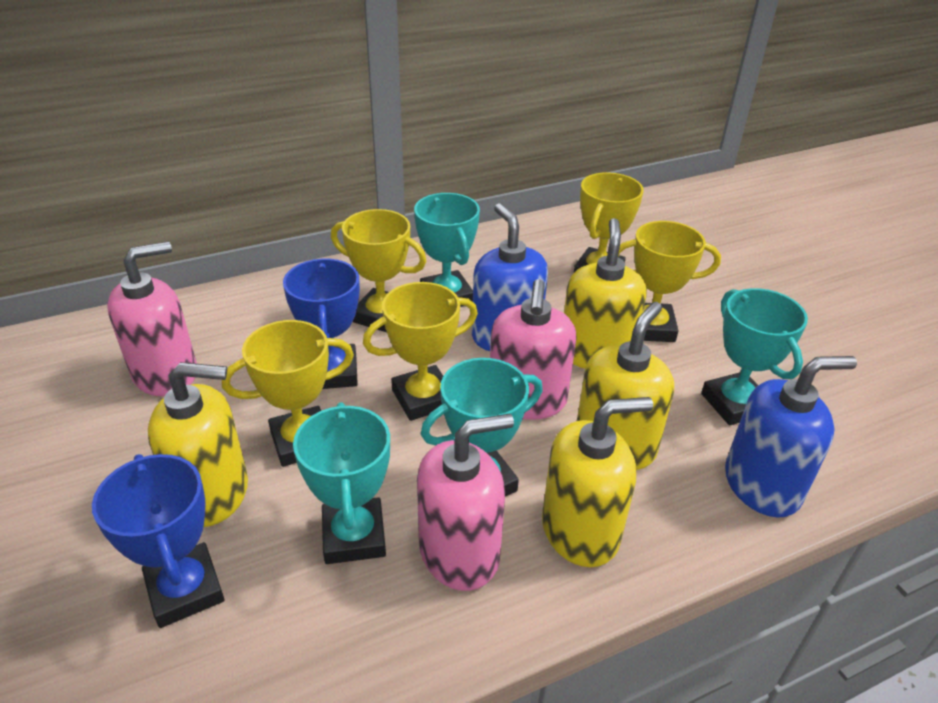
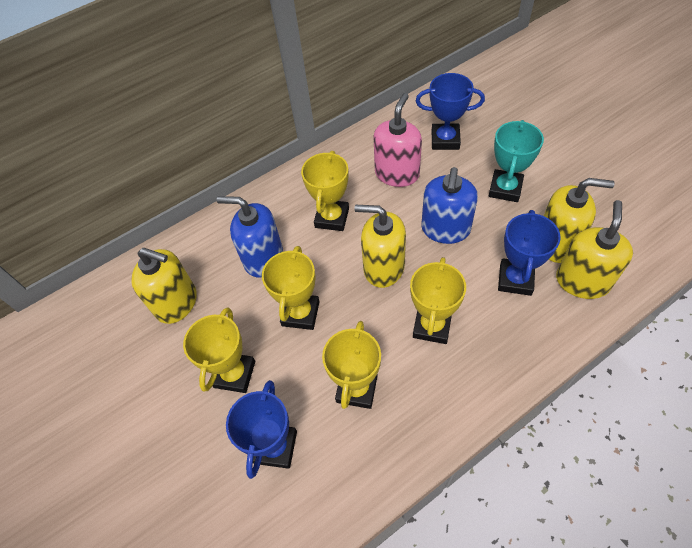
blue trophy: 2 -> 3
pink soap dispenser: 3 -> 1
turquoise trophy: 4 -> 1

